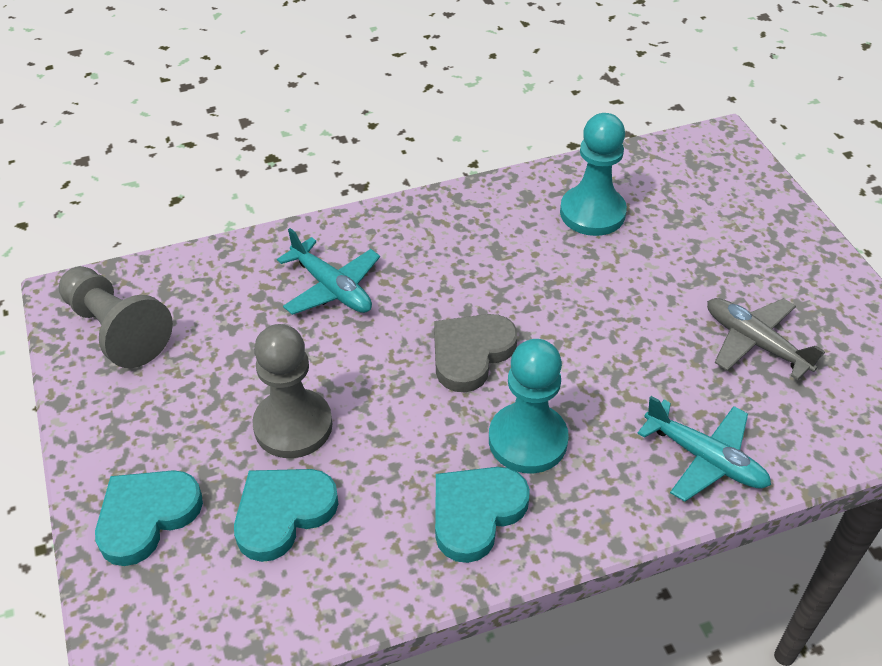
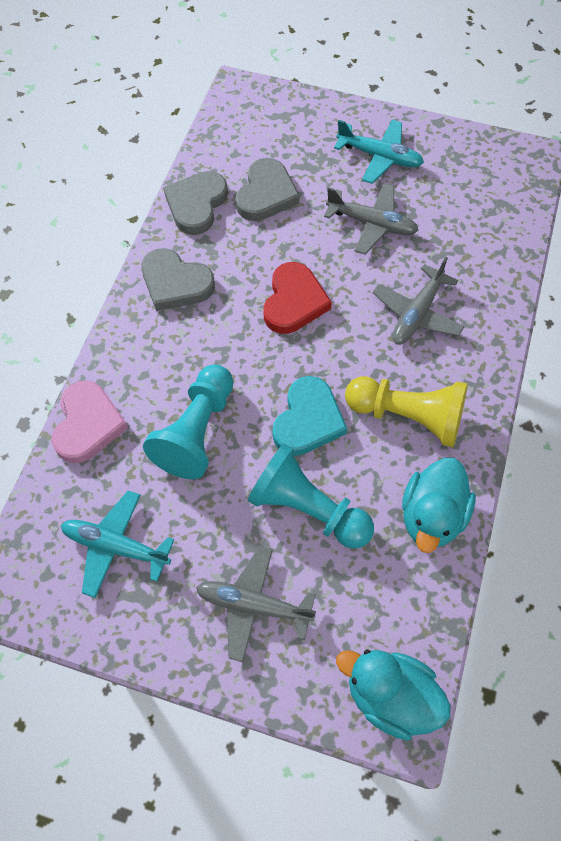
grey heart: 1 -> 3
grey pawn: 2 -> 0
grey plane: 1 -> 3
pink heart: 0 -> 1
red heart: 0 -> 1
turquoise duck: 0 -> 2
turquoise heart: 3 -> 1
yellow pawn: 0 -> 1

